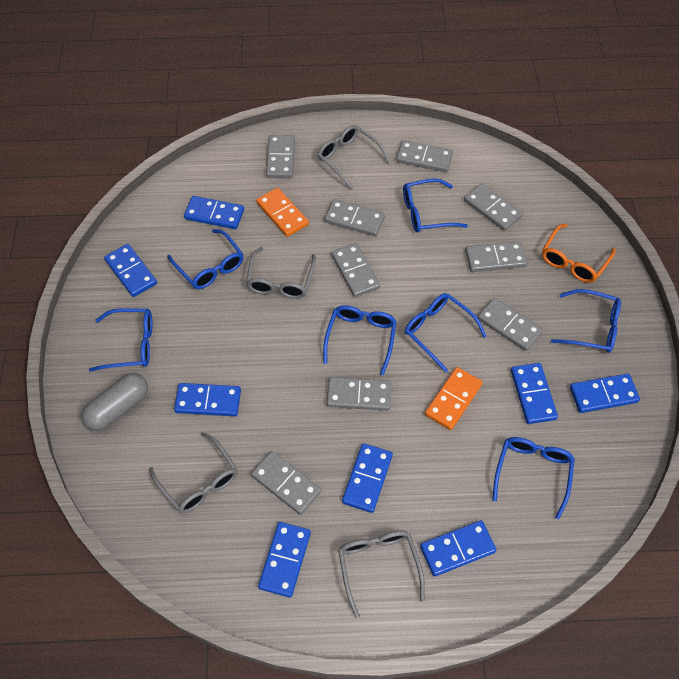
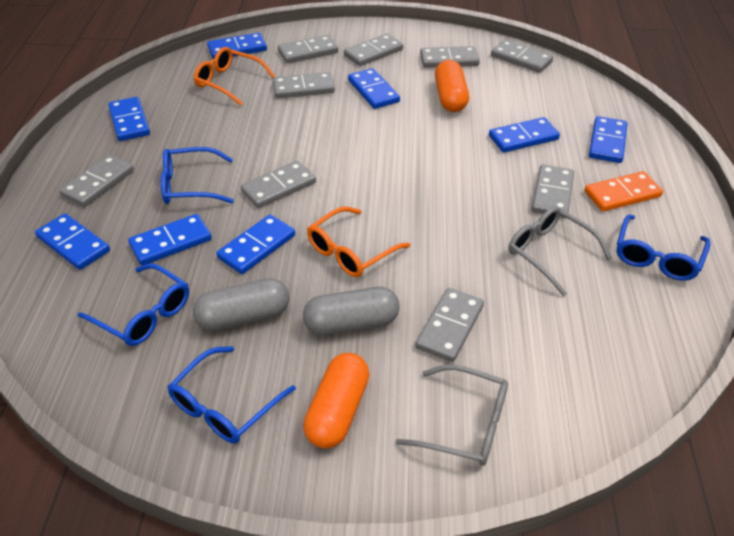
blue glasses: 7 -> 4
grey capsule: 1 -> 2
grey glasses: 4 -> 2
orange capsule: 0 -> 2
orange domino: 2 -> 1
orange glasses: 1 -> 2

